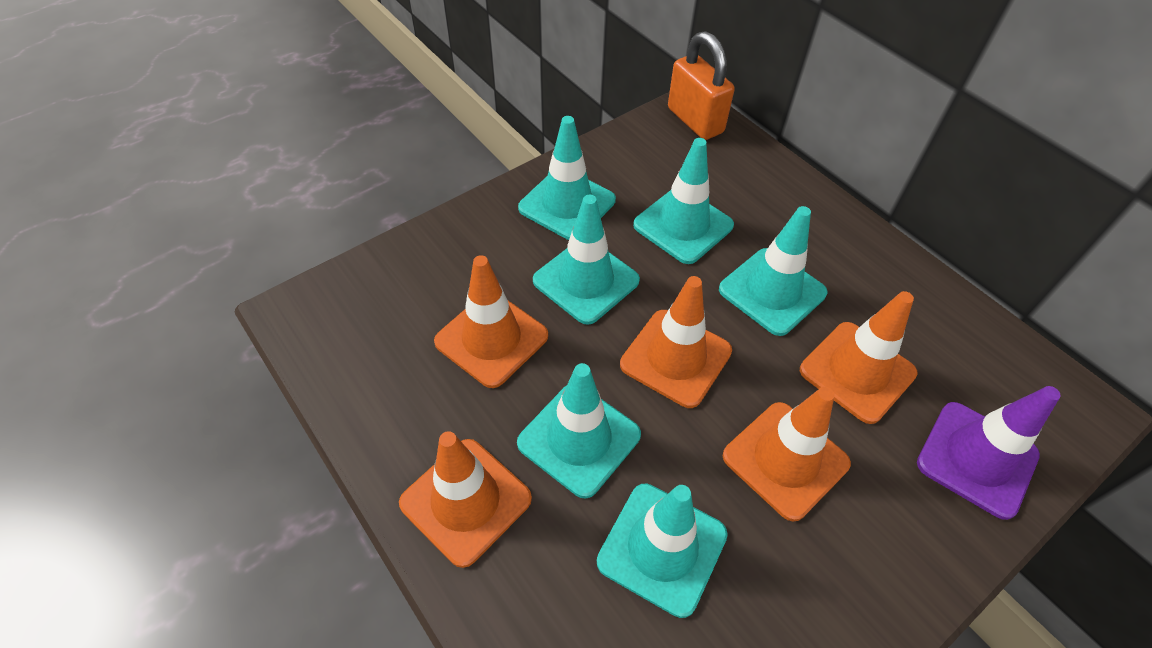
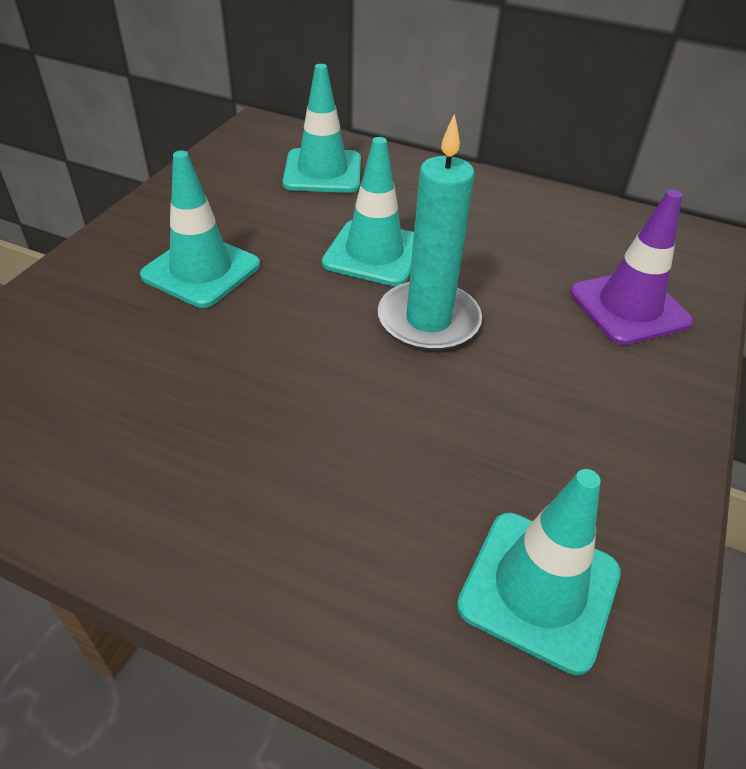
orange padlock: 1 -> 0
orange traffic cone: 5 -> 0
turquoise candle: 0 -> 1
turquoise traffic cone: 6 -> 4

